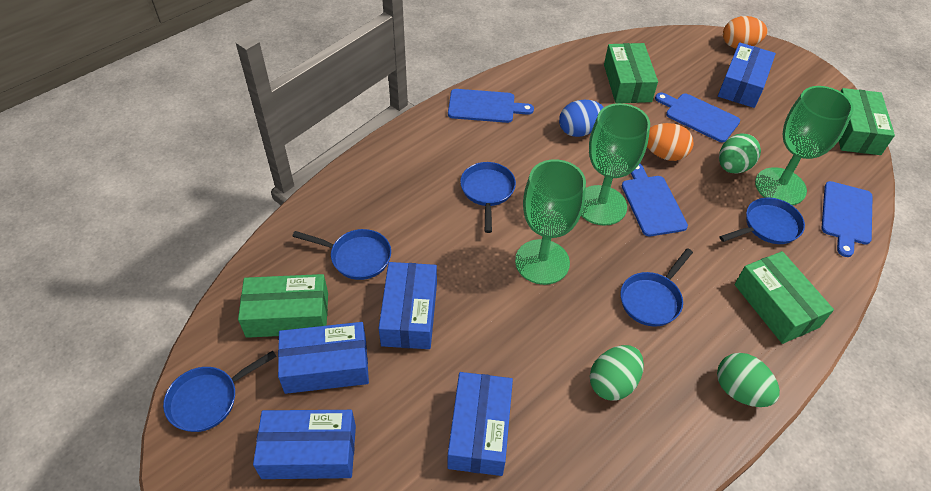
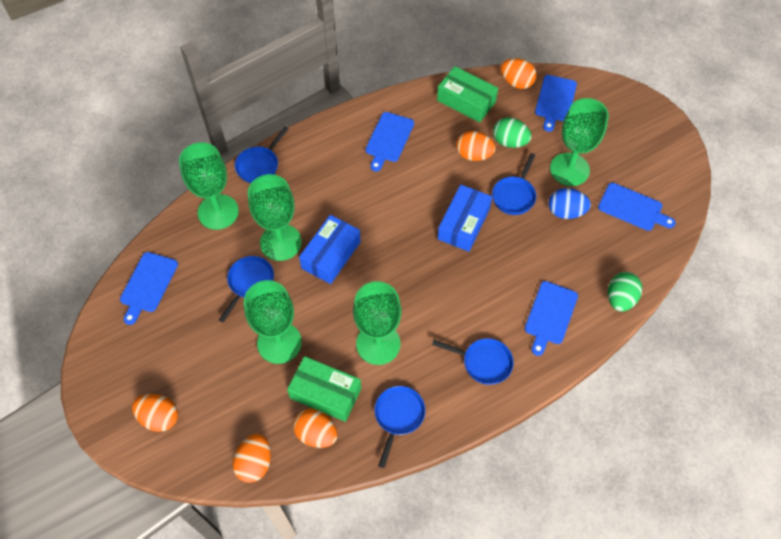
blue box: 5 -> 2
blue cutting board: 4 -> 5
green box: 4 -> 2
green egg: 3 -> 2
green goblet: 3 -> 5
orange egg: 2 -> 5

